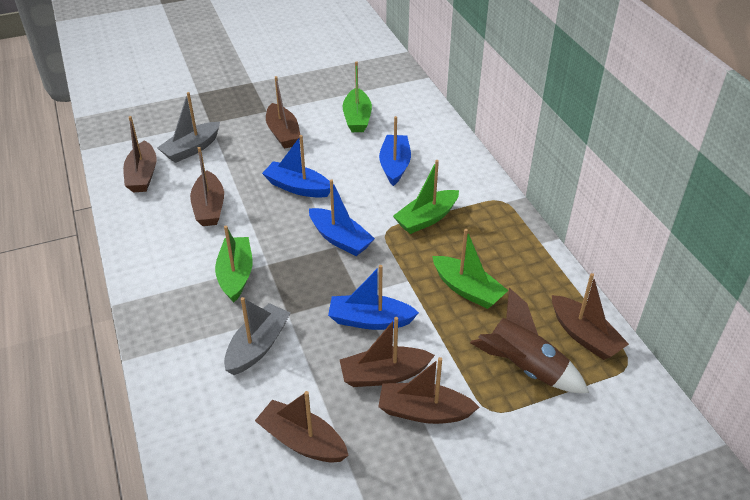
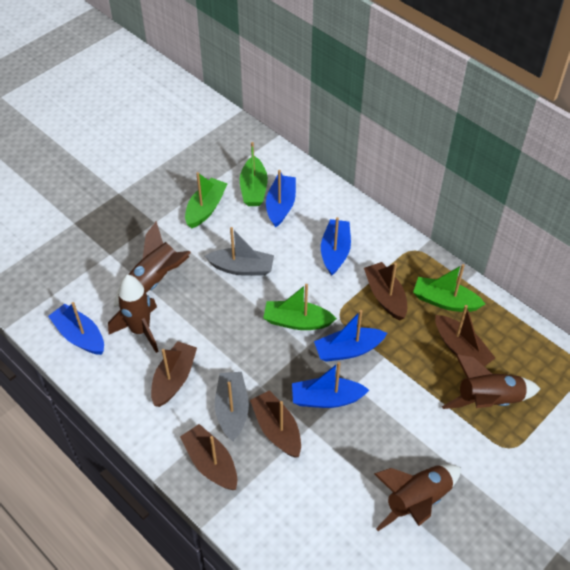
blue boat: 4 -> 5
brown boat: 7 -> 5
brown rocket: 1 -> 4

